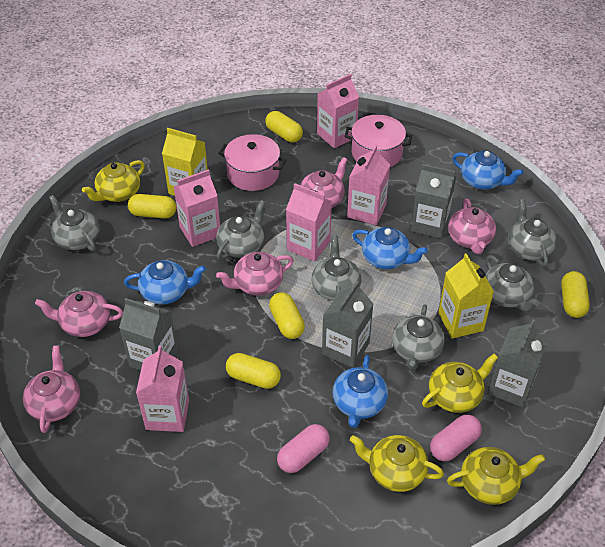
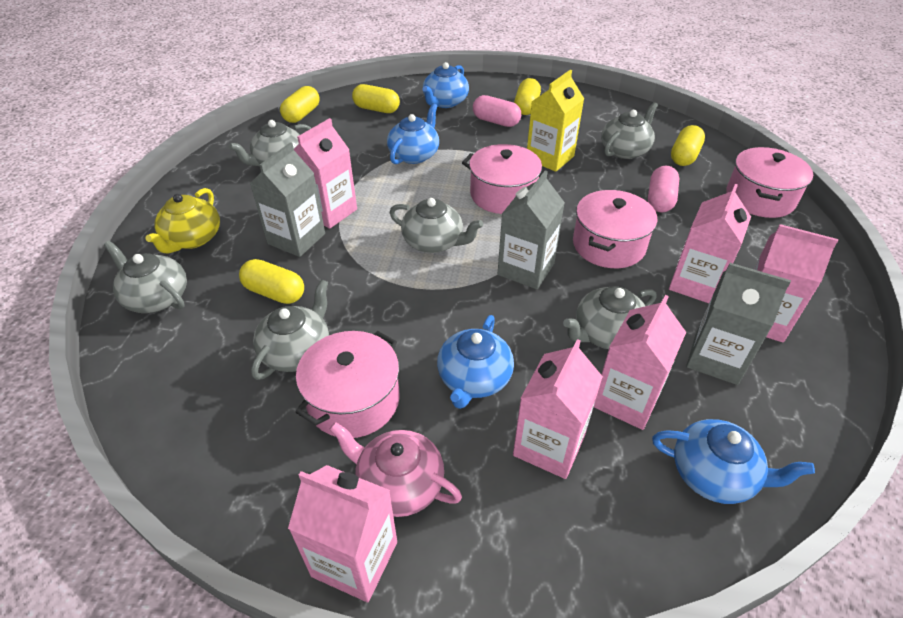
grey carton: 4 -> 3
pink carton: 5 -> 6
pink pot: 2 -> 4
pink teapot: 5 -> 1
yellow carton: 2 -> 1
yellow teapot: 4 -> 1

